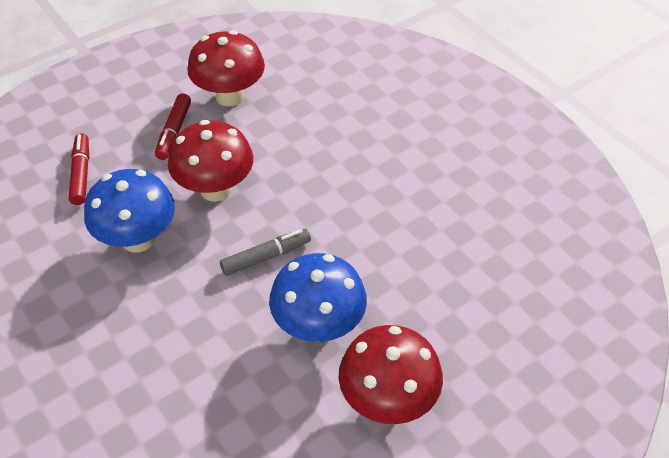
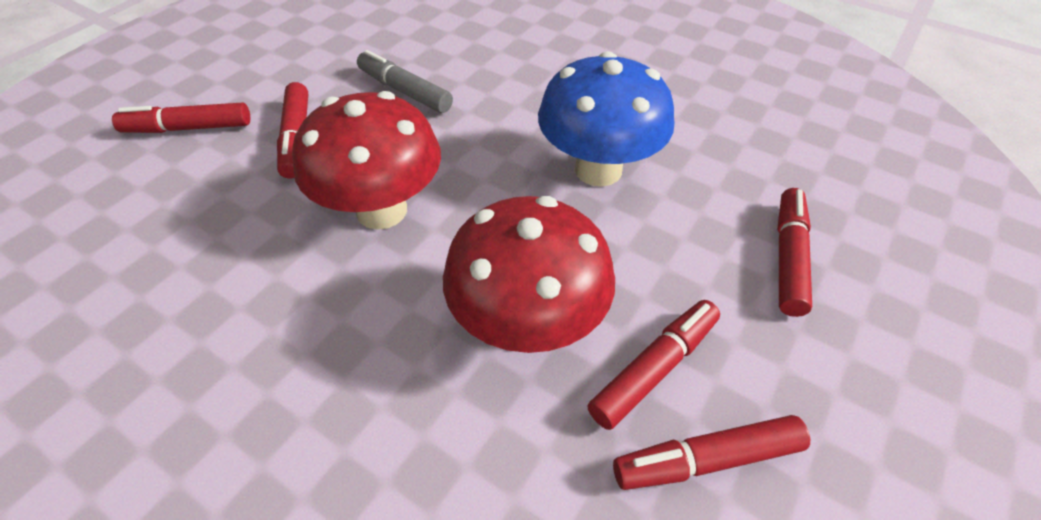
blue mushroom: 2 -> 1
red marker: 2 -> 5
red mushroom: 3 -> 2

